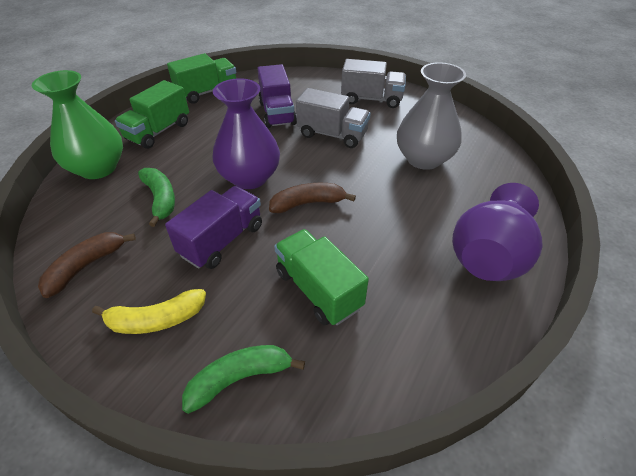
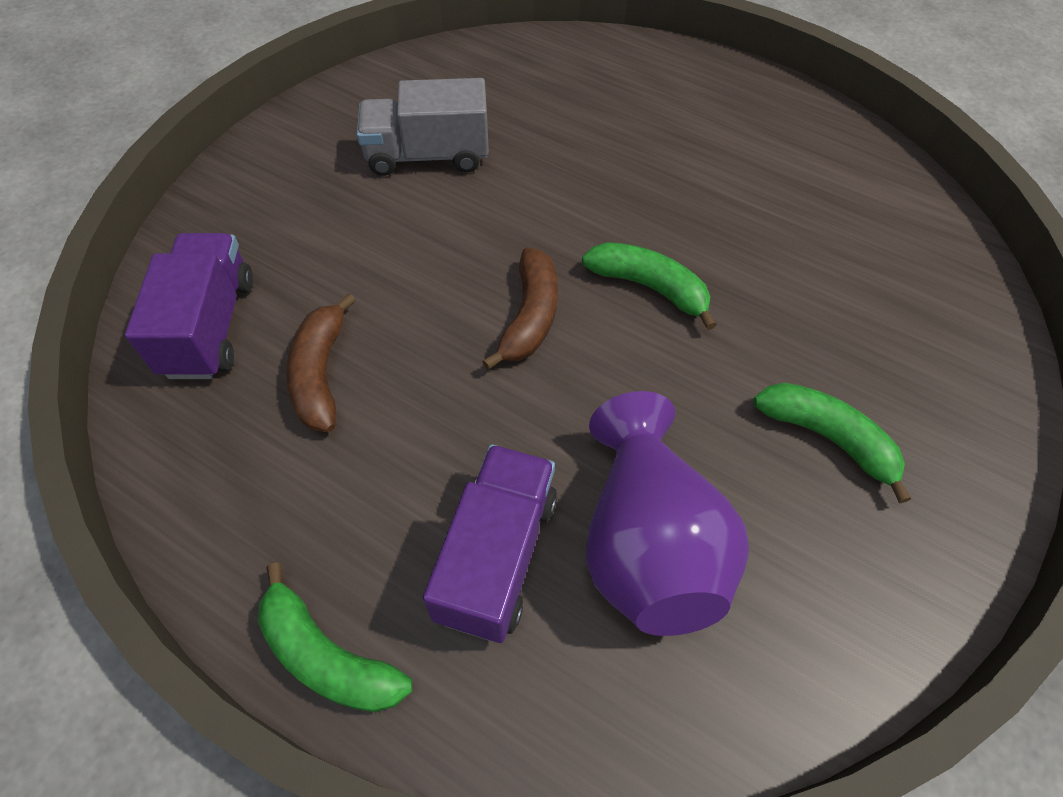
green banana: 2 -> 3
green truck: 3 -> 0
green vase: 1 -> 0
grey truck: 2 -> 1
grey vase: 1 -> 0
purple vase: 2 -> 1
yellow banana: 1 -> 0

